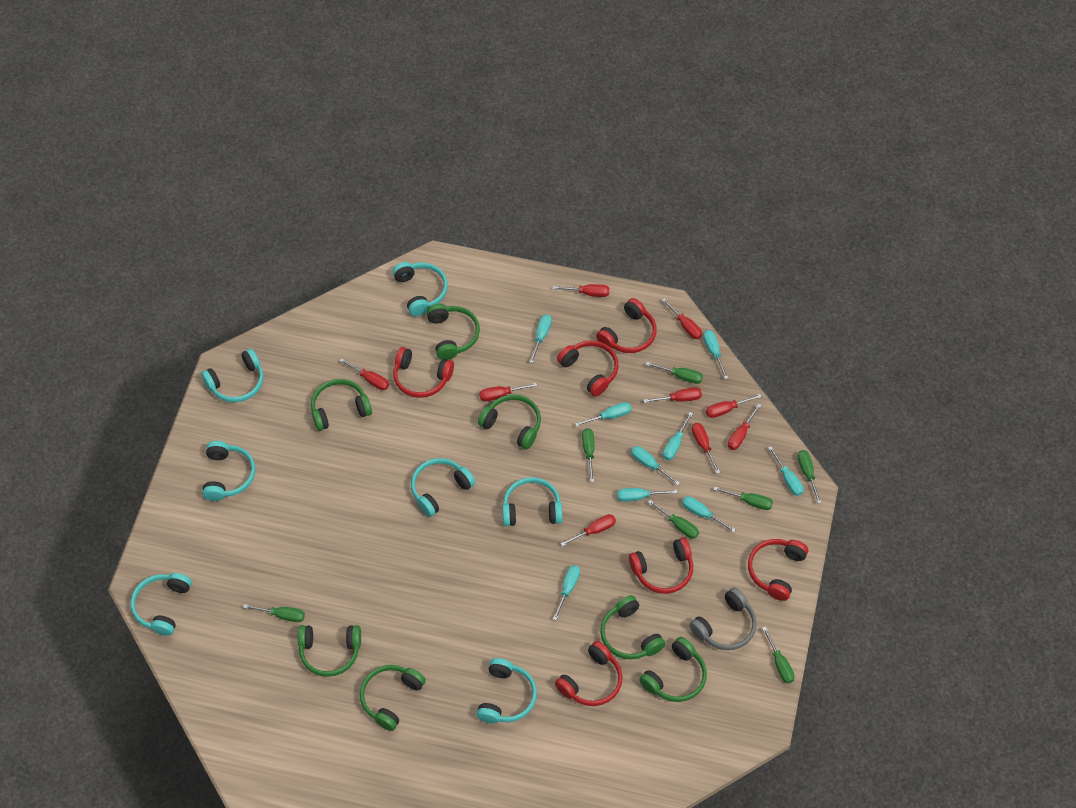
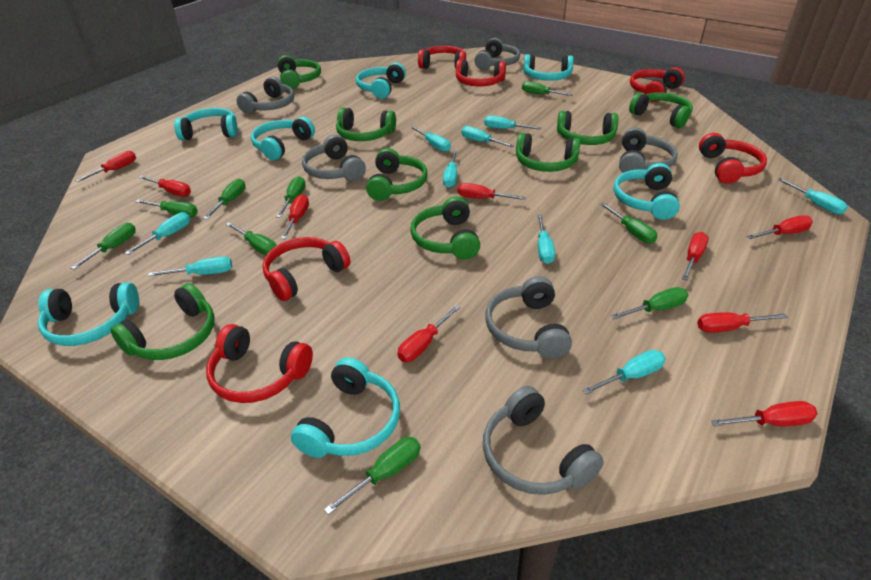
green headphones: 7 -> 8
green screwdriver: 7 -> 9
grey headphones: 1 -> 6

